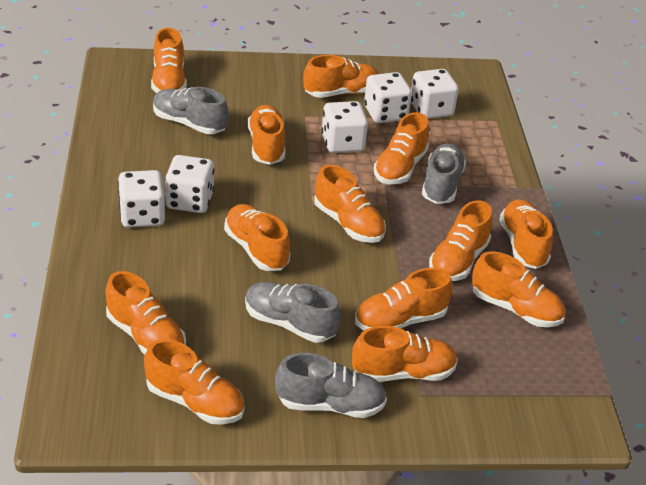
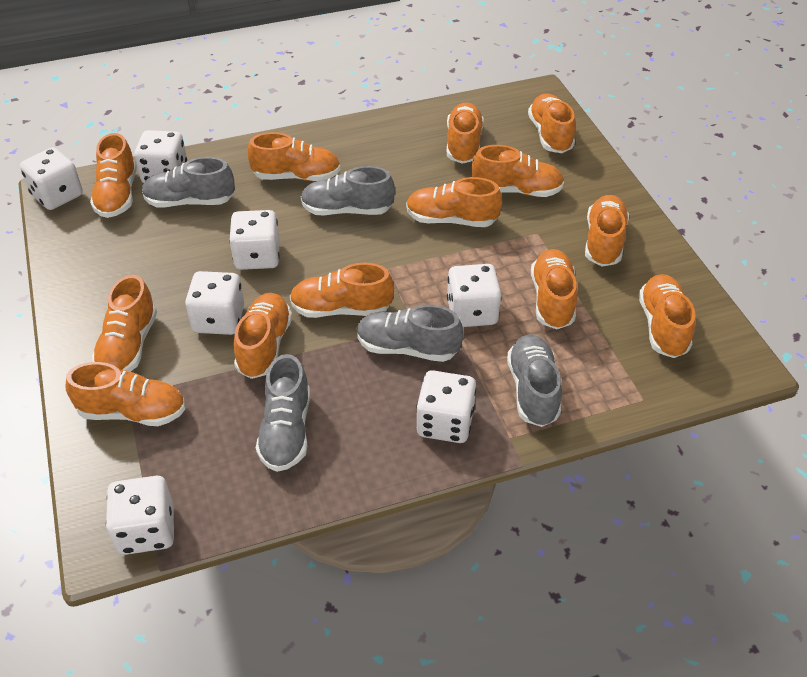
grey shoe: 4 -> 5
white dice: 5 -> 7

